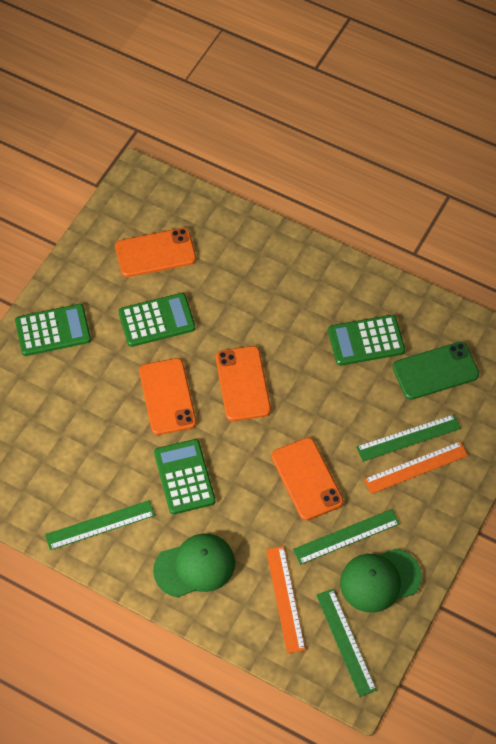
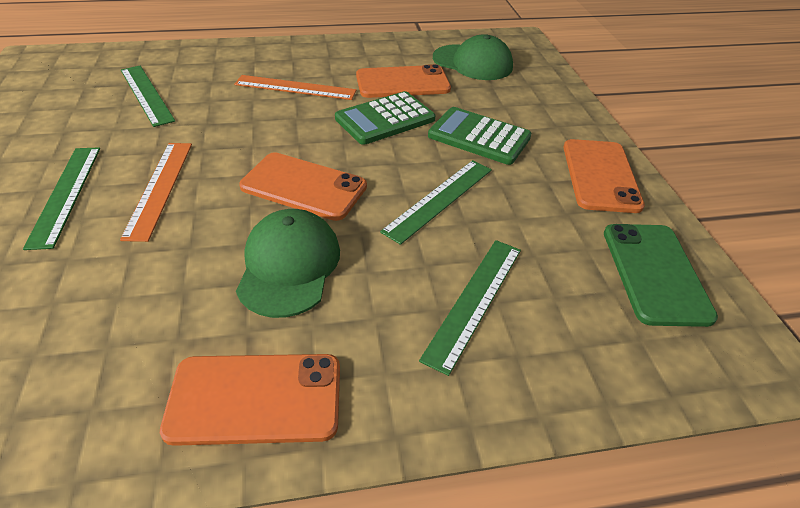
green calculator: 4 -> 2

